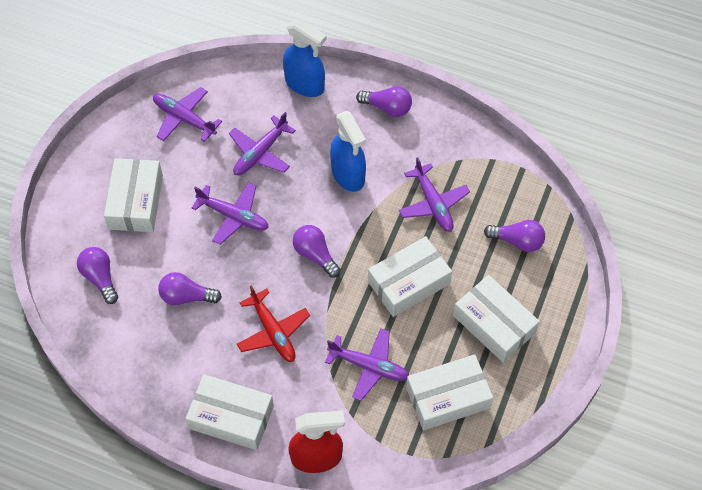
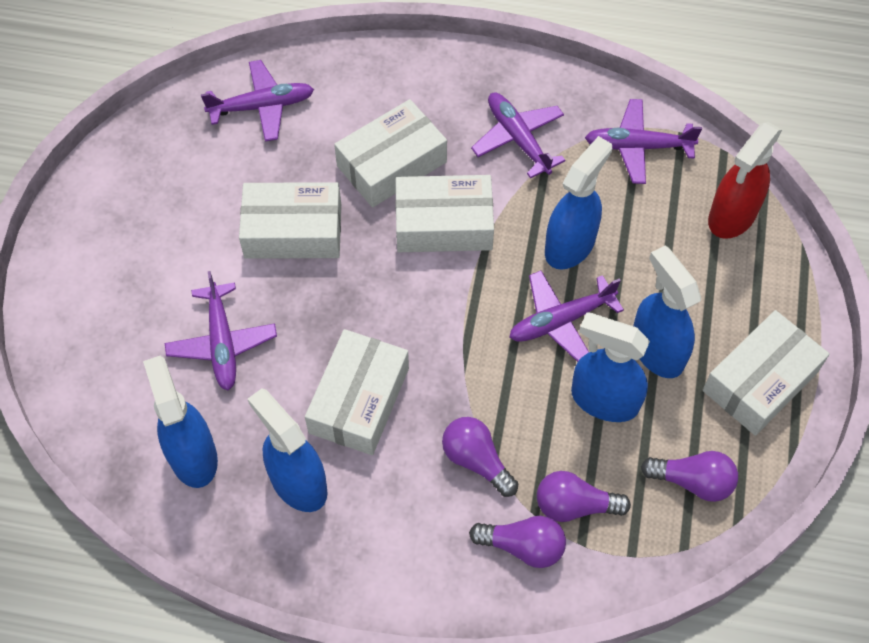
blue spray bottle: 2 -> 5
purple light bulb: 5 -> 4
red plane: 1 -> 0

